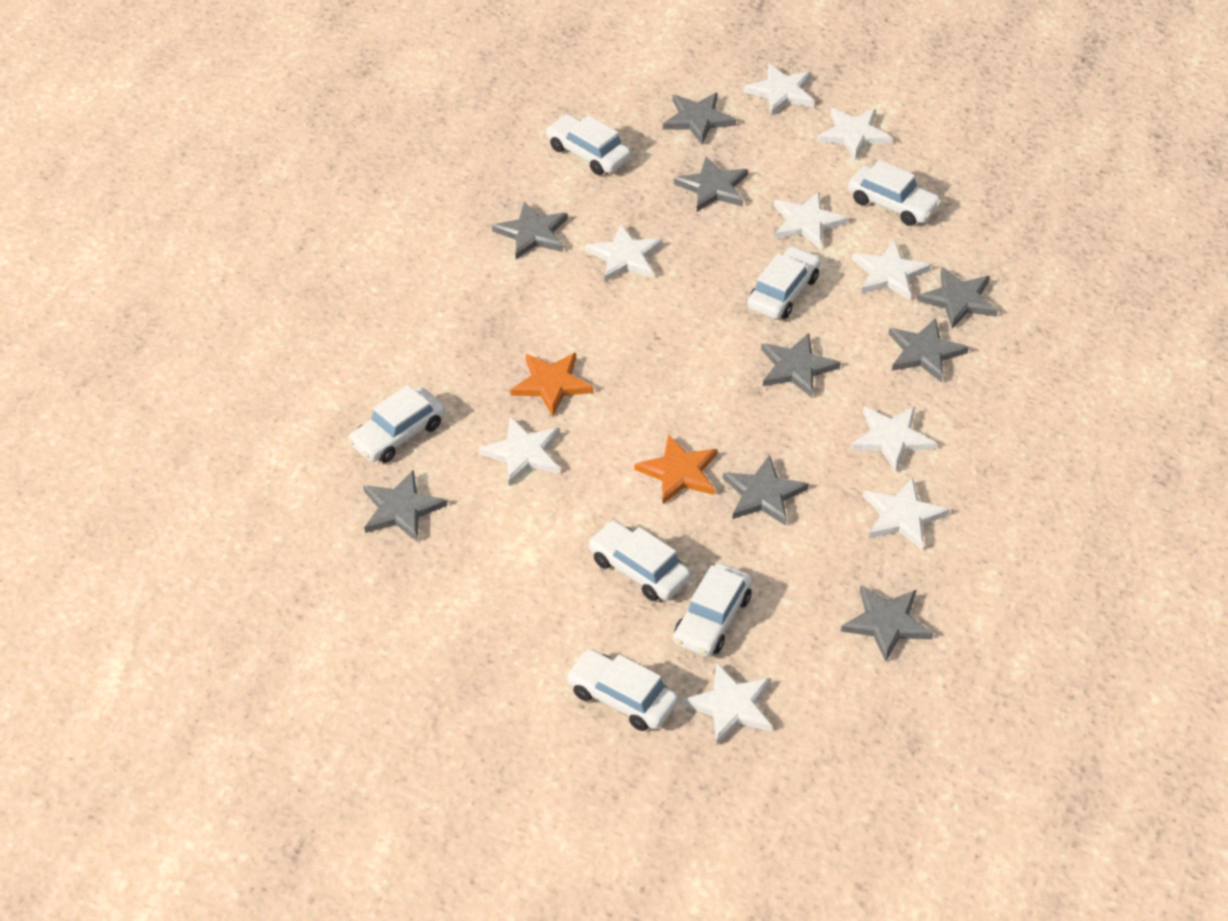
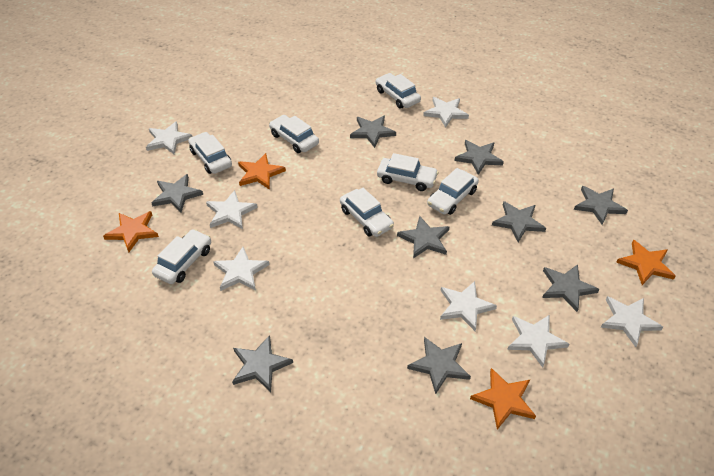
orange star: 2 -> 4
white star: 9 -> 7

